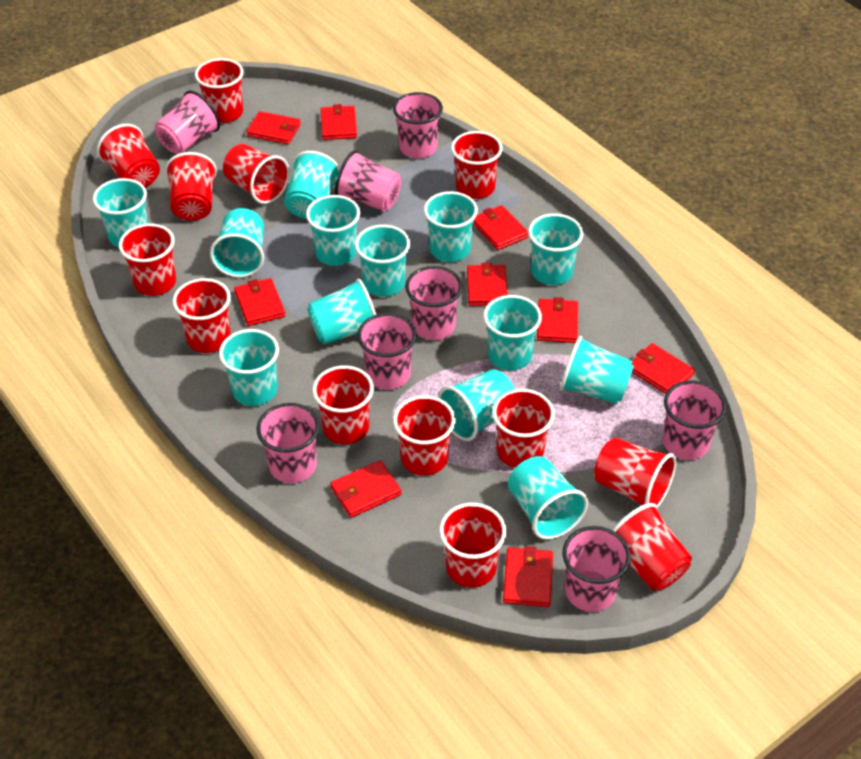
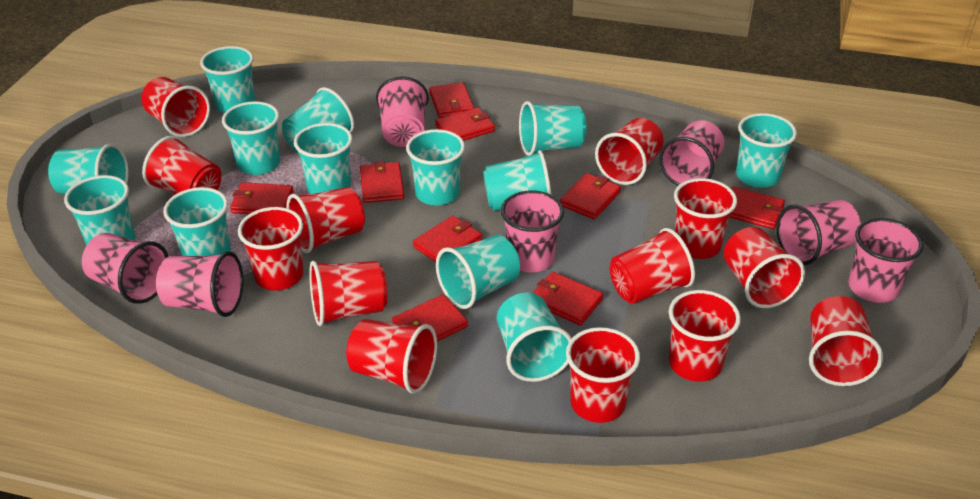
pink cup: 8 -> 7

